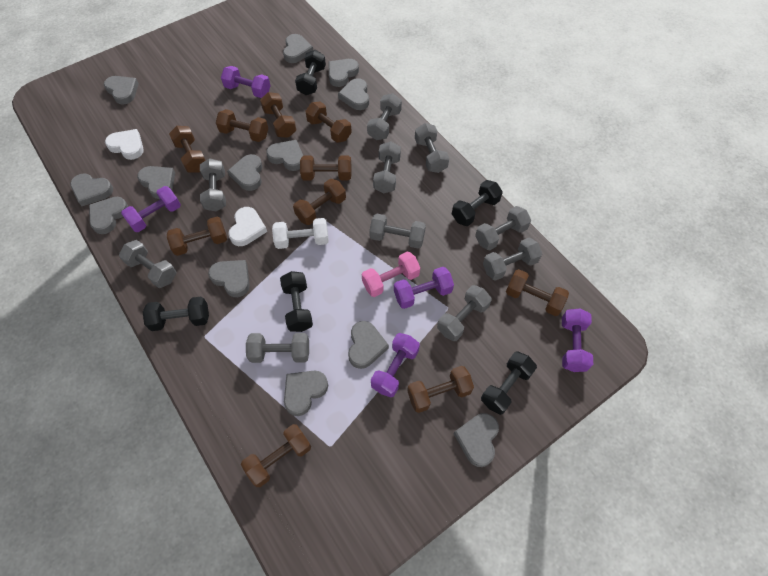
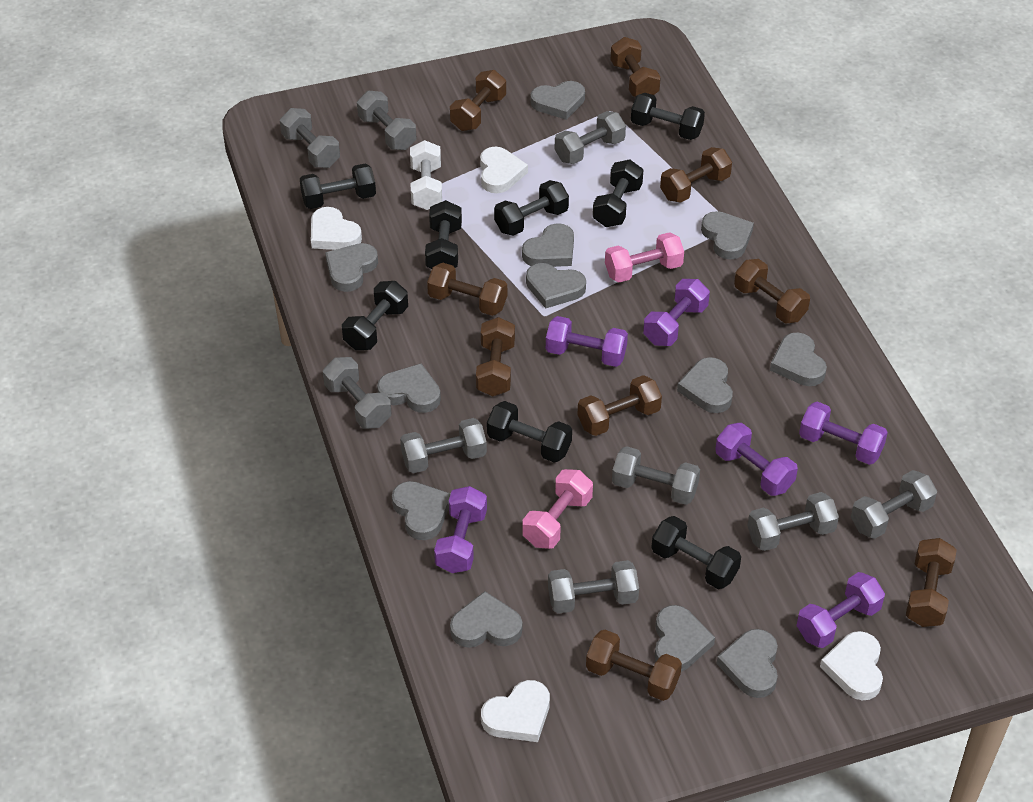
black dumbbell: 5 -> 8
brown dumbbell: 10 -> 9
grey dumbbell: 10 -> 9
grey heart: 13 -> 12
pink dumbbell: 1 -> 2
purple dumbbell: 5 -> 6
white heart: 2 -> 4

